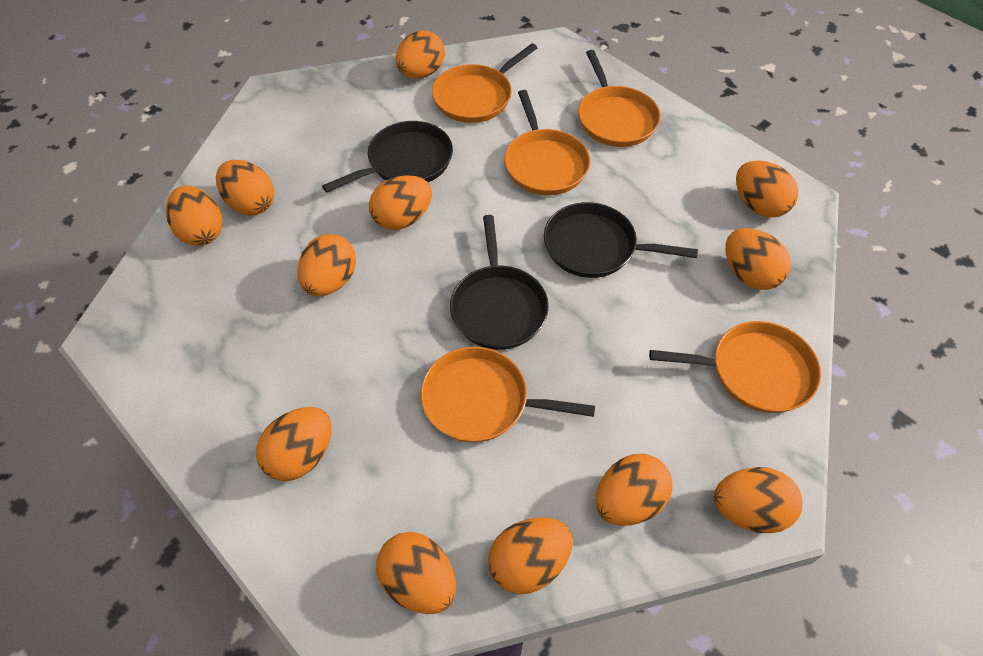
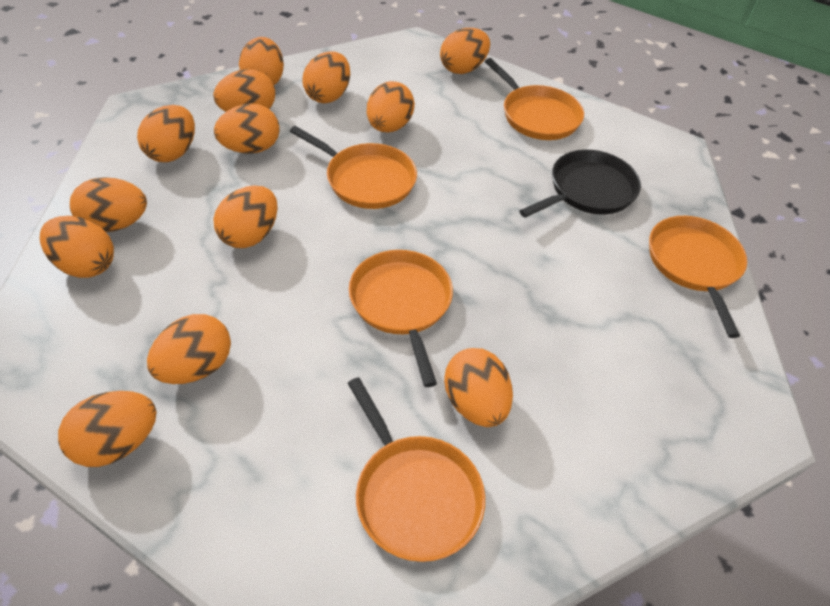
black pan: 3 -> 1
orange egg: 12 -> 13

